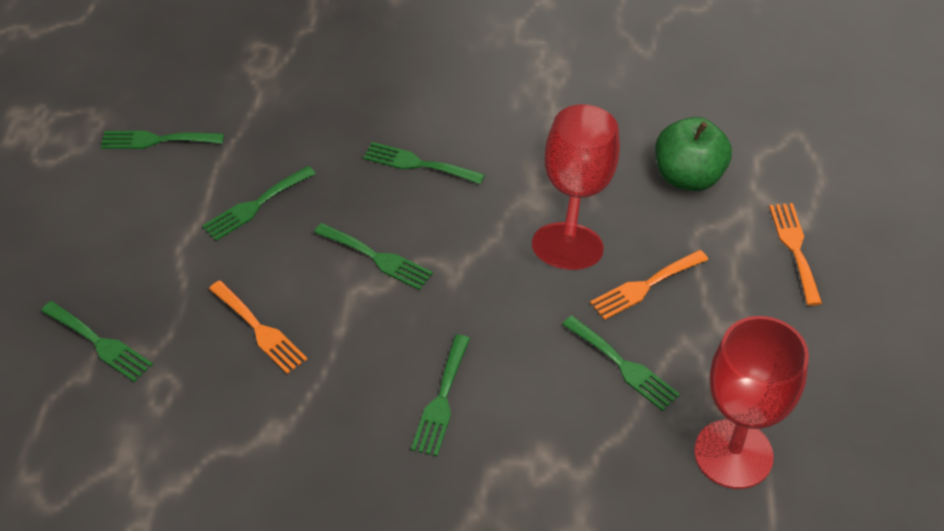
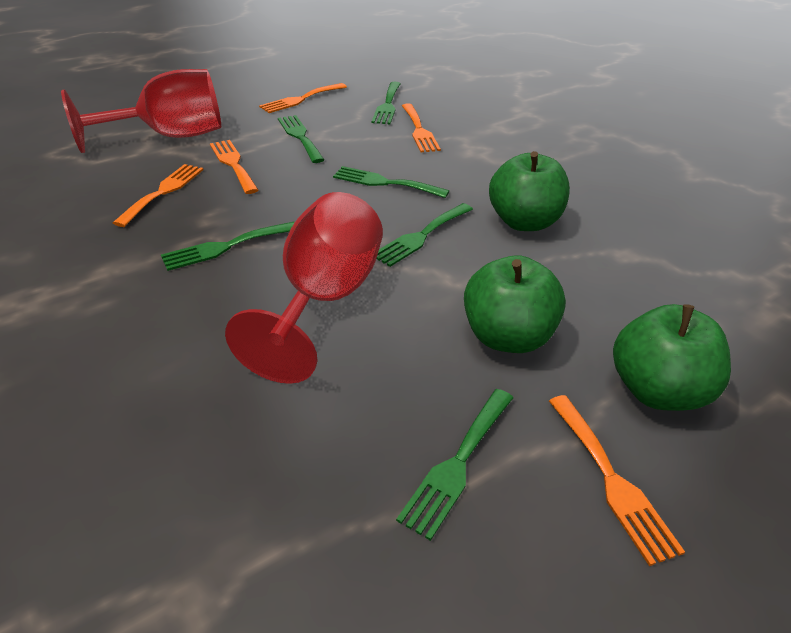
green apple: 1 -> 3
green fork: 7 -> 6
orange fork: 3 -> 5

